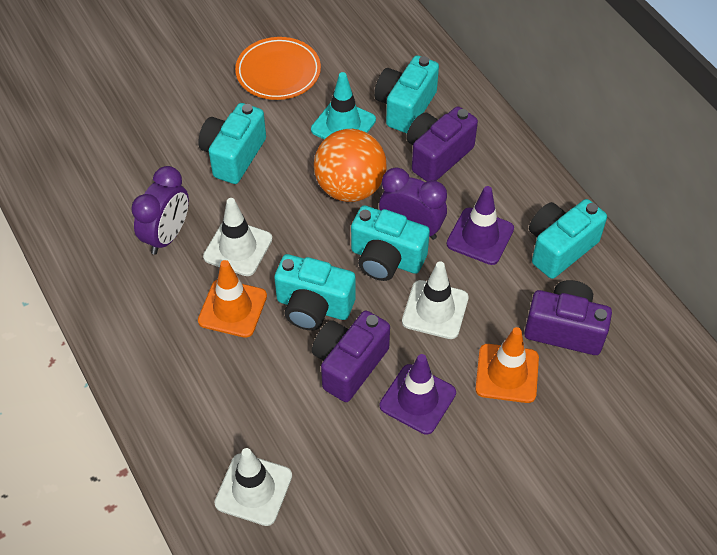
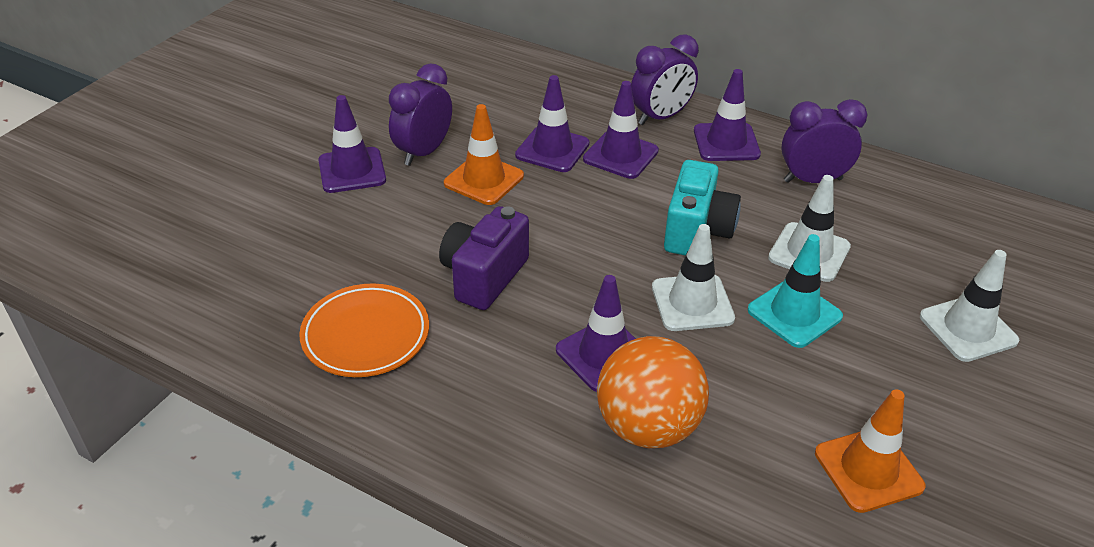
purple camera: 3 -> 1
purple clock: 2 -> 3
purple traffic cone: 2 -> 5
turquoise camera: 5 -> 1

